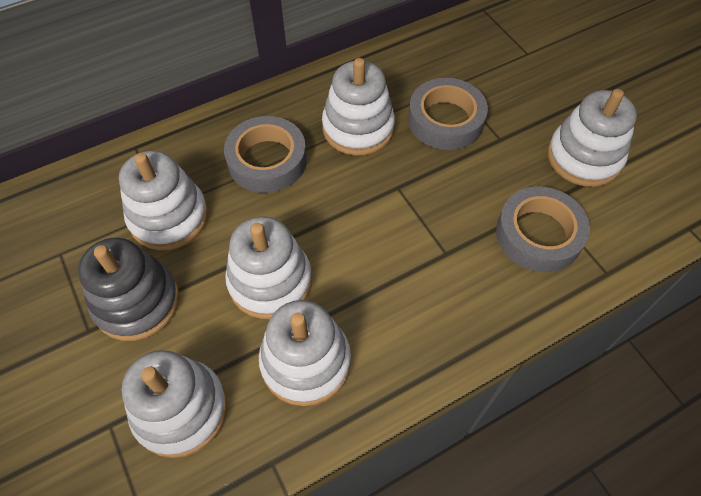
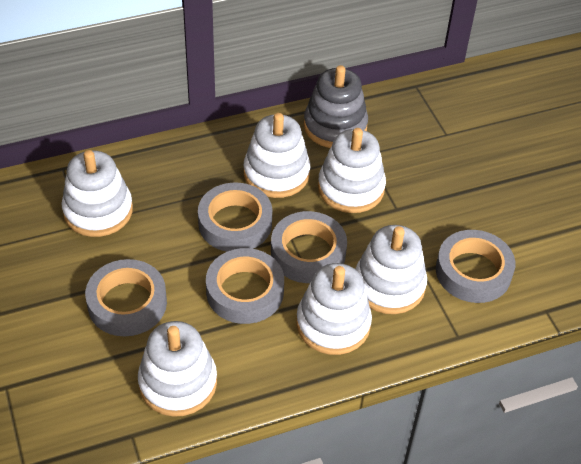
grey tape: 3 -> 5

